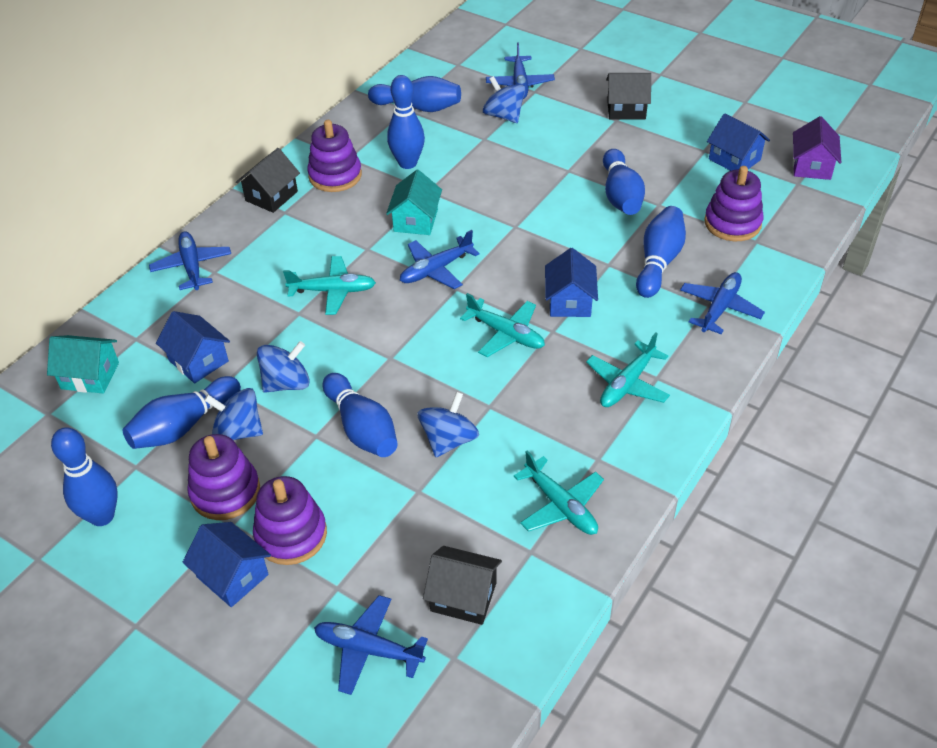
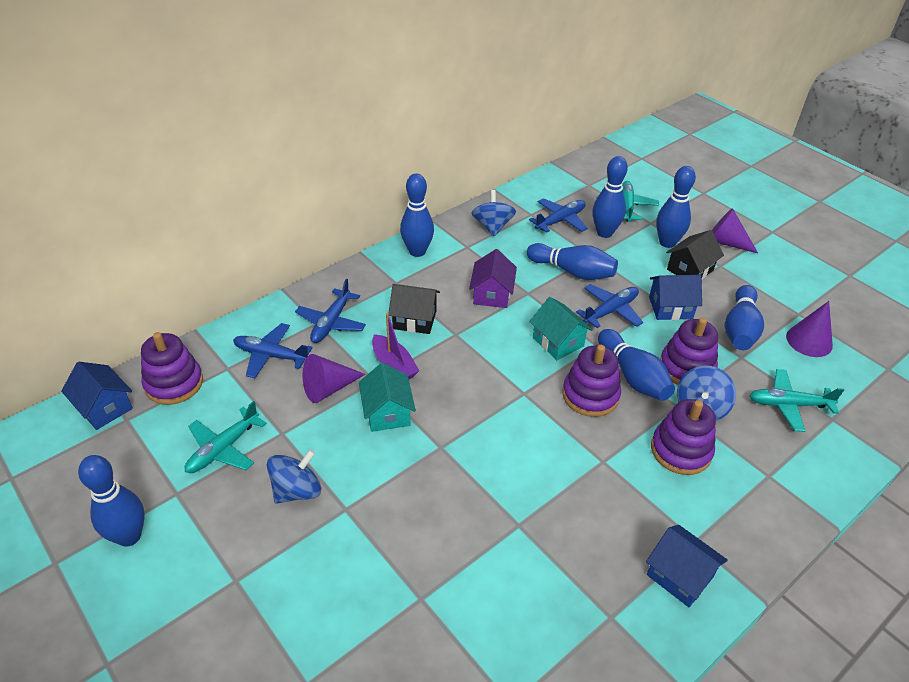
black house: 3 -> 2
blue house: 4 -> 3
blue plane: 5 -> 4
blue spinning top: 4 -> 3
purple boat: 0 -> 1
purple cone: 0 -> 3
turquoise plane: 4 -> 3

